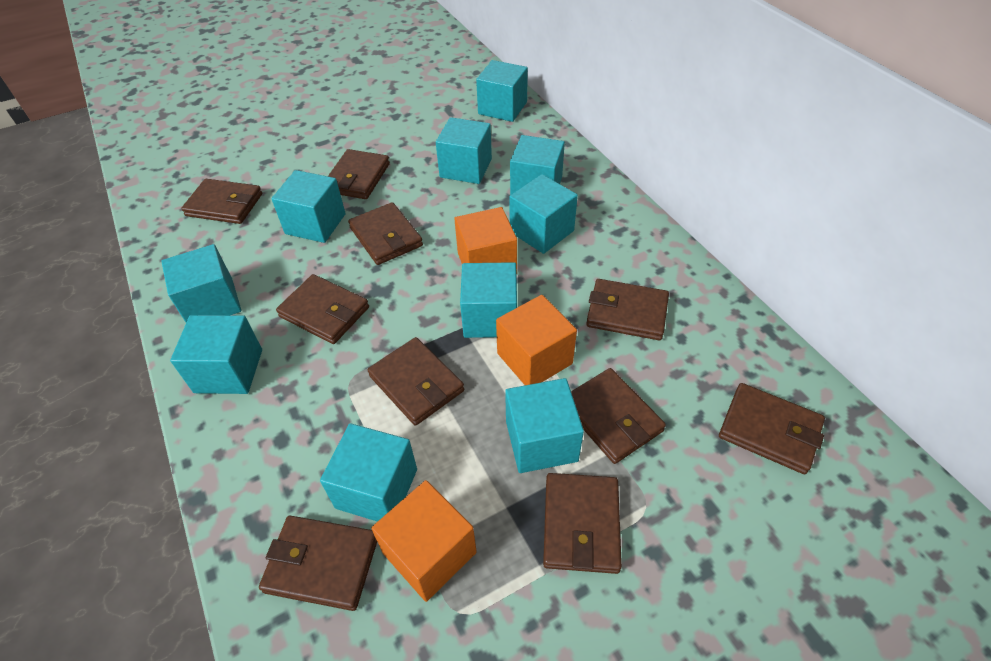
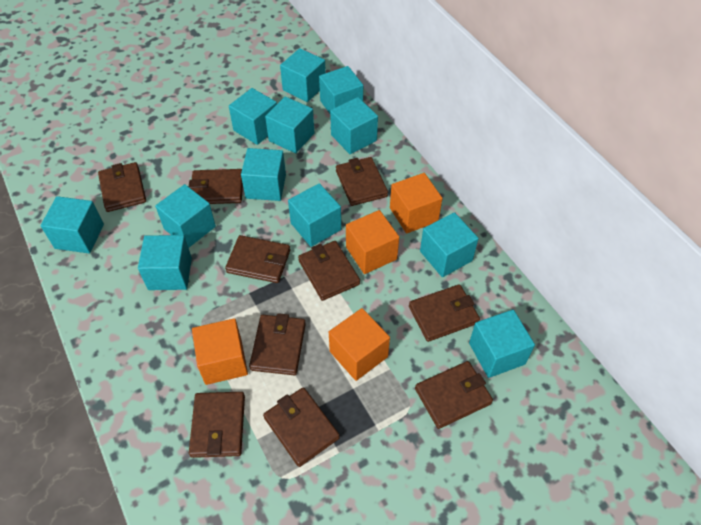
orange cube: 3 -> 4
turquoise cube: 10 -> 12

